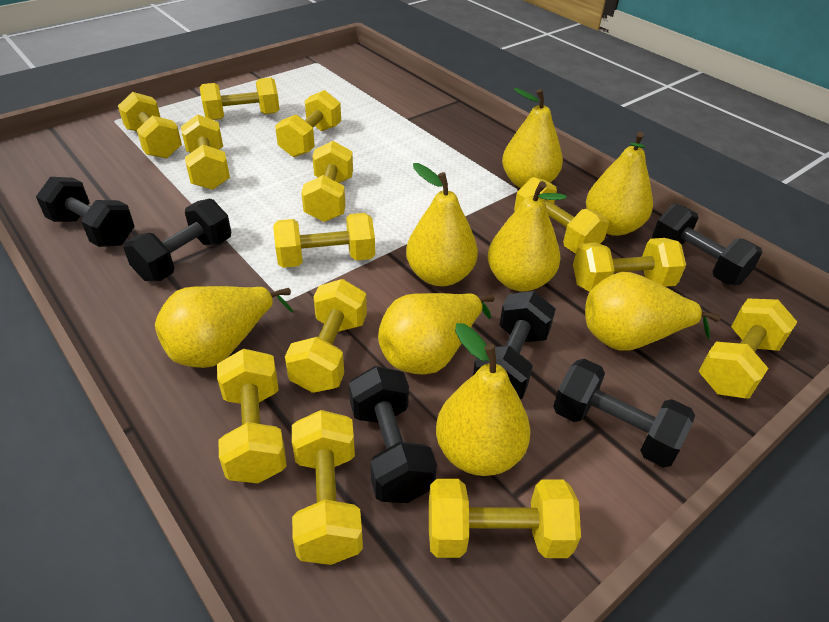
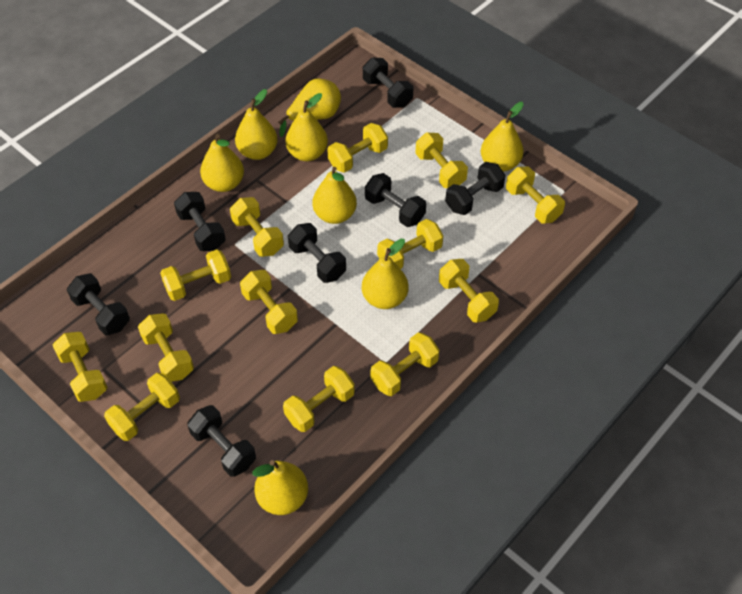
black dumbbell: 6 -> 7

